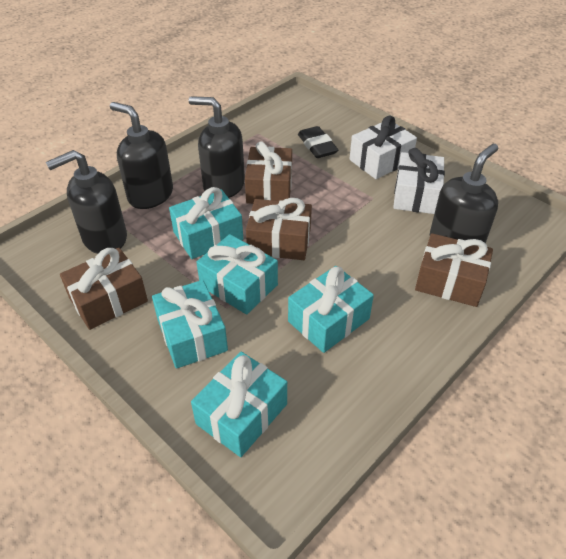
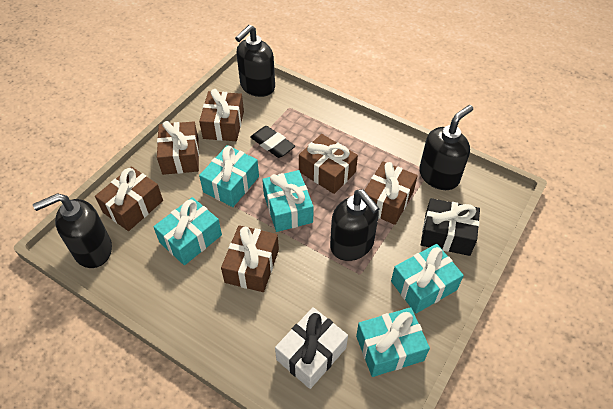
black gift: 0 -> 1
brown gift: 4 -> 6
white gift: 2 -> 1

